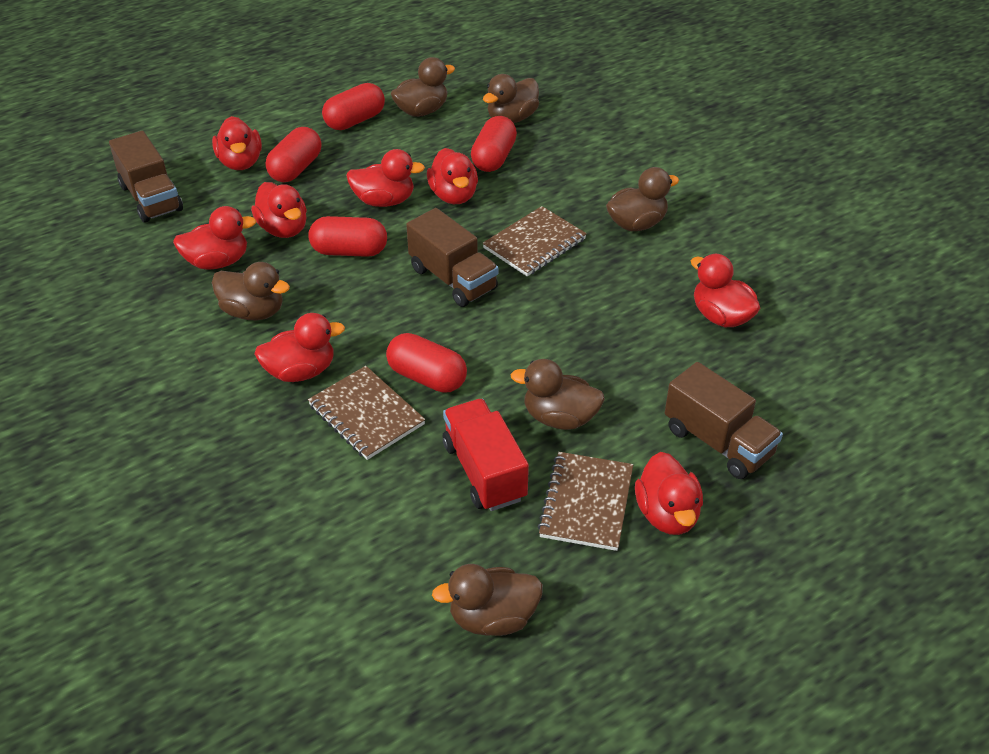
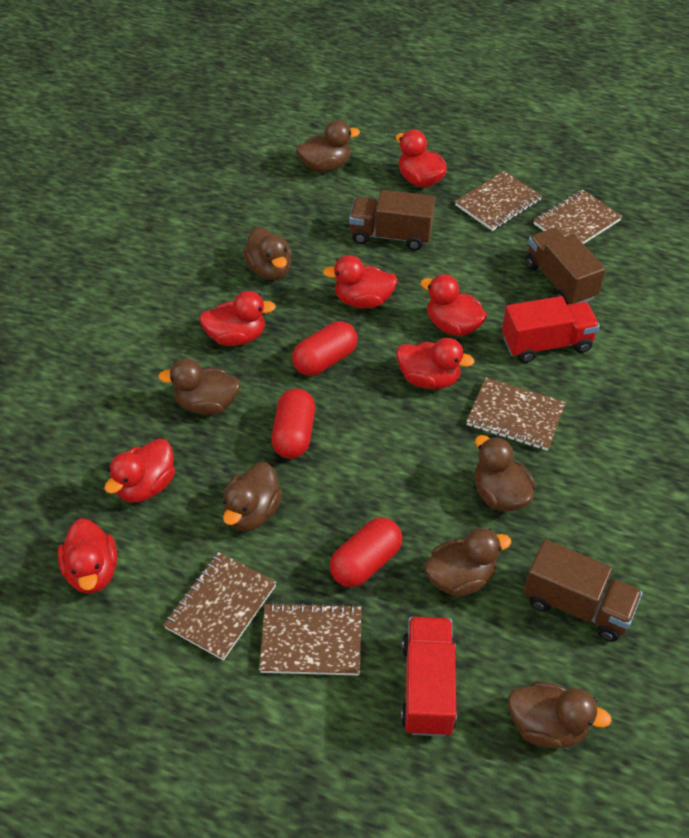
brown duck: 6 -> 7
brown notebook: 3 -> 5
red capsule: 5 -> 3
red duck: 8 -> 7
red truck: 1 -> 2

